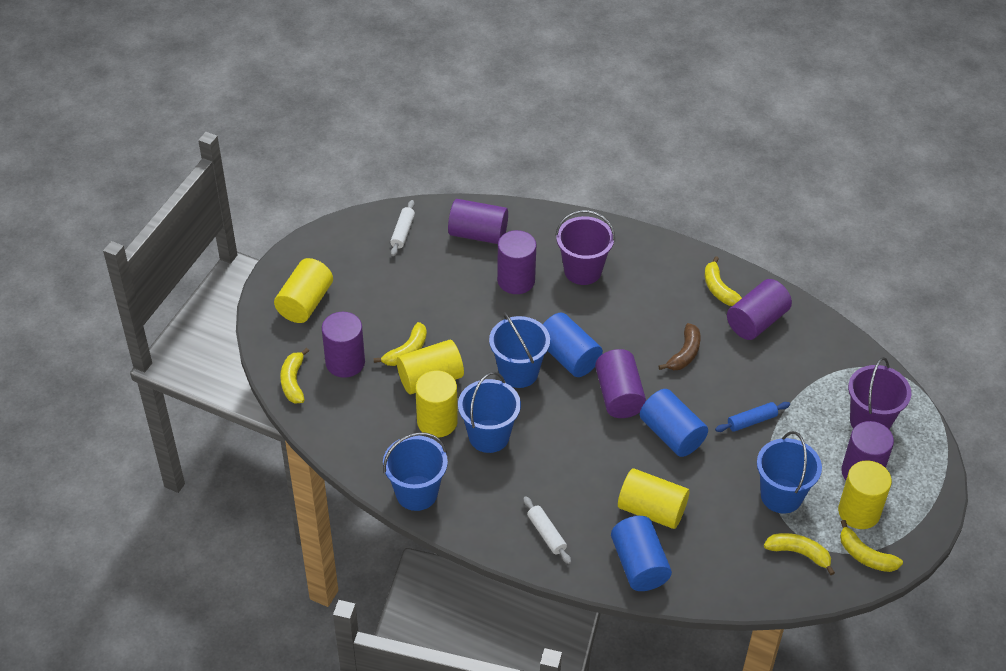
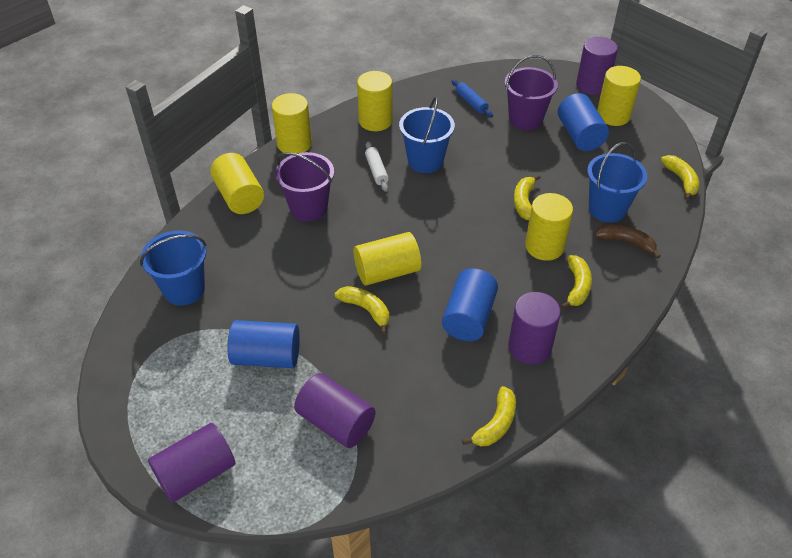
blue bucket: 4 -> 3
purple cylinder: 6 -> 4
white rolling pin: 2 -> 1
yellow cylinder: 5 -> 6

